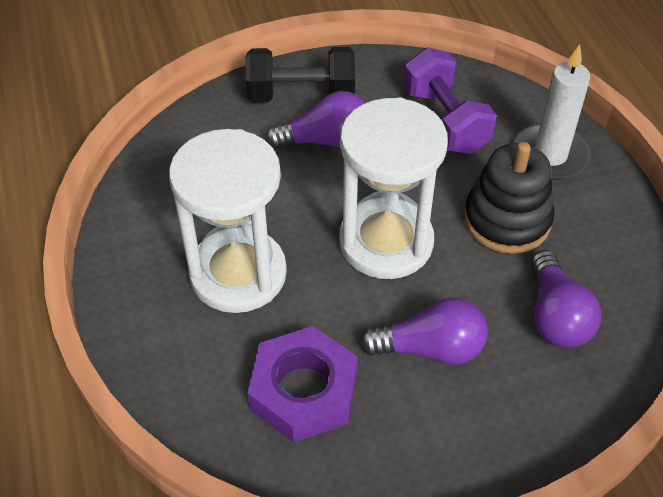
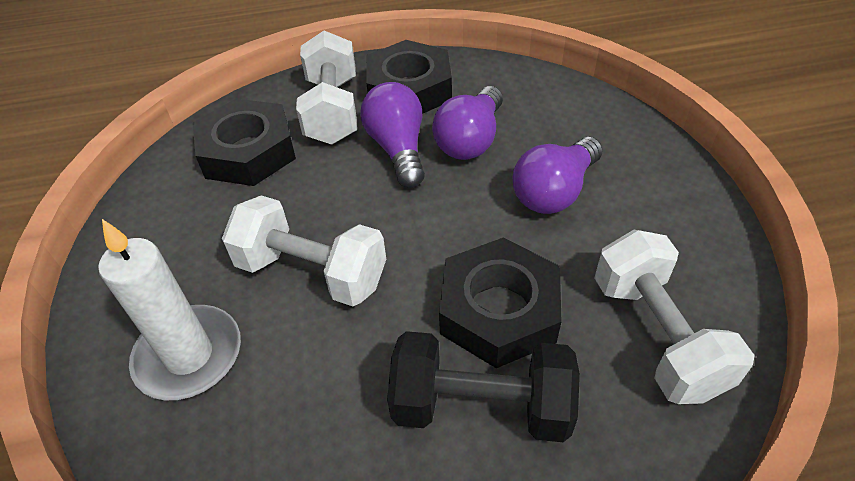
black nut: 0 -> 3
black stacking toy: 1 -> 0
purple dumbbell: 1 -> 0
purple nut: 1 -> 0
white dumbbell: 0 -> 3
white hourglass: 2 -> 0

